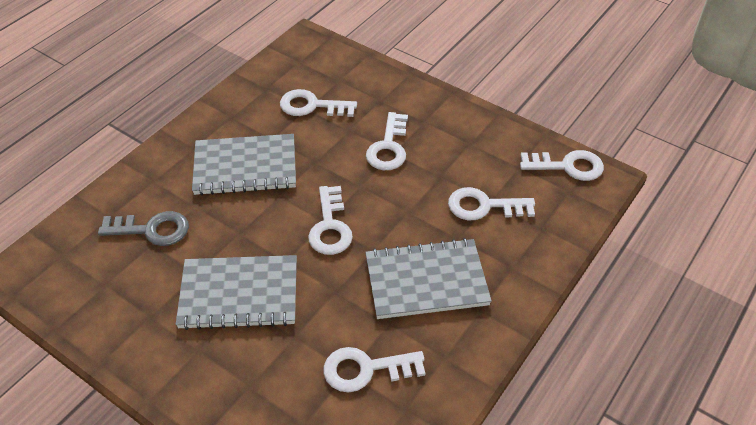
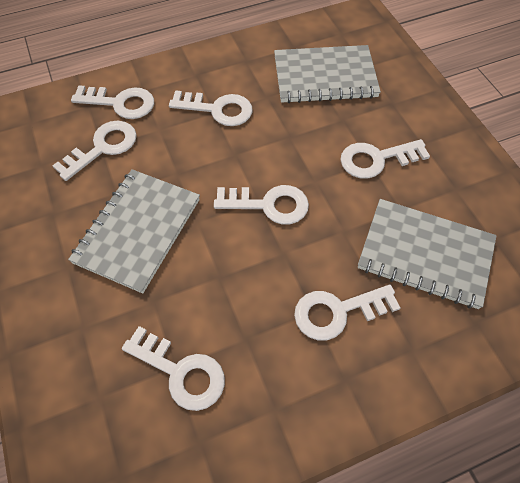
grey key: 1 -> 0
white key: 6 -> 7

